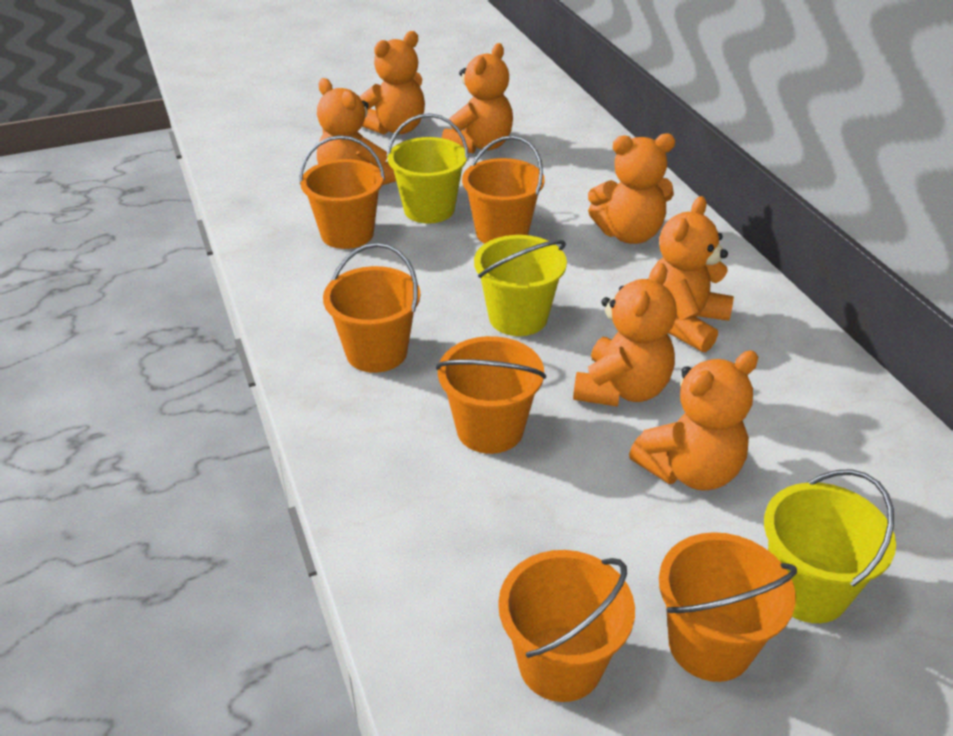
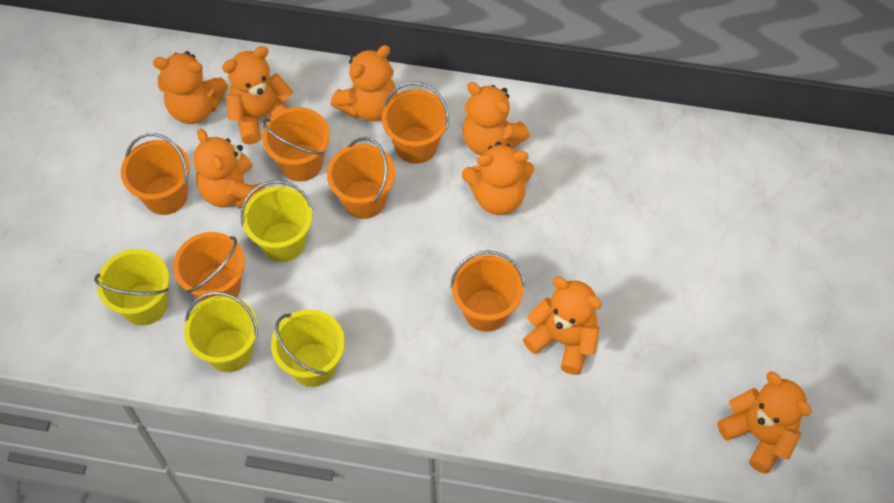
orange teddy bear: 7 -> 8
yellow bucket: 3 -> 4

